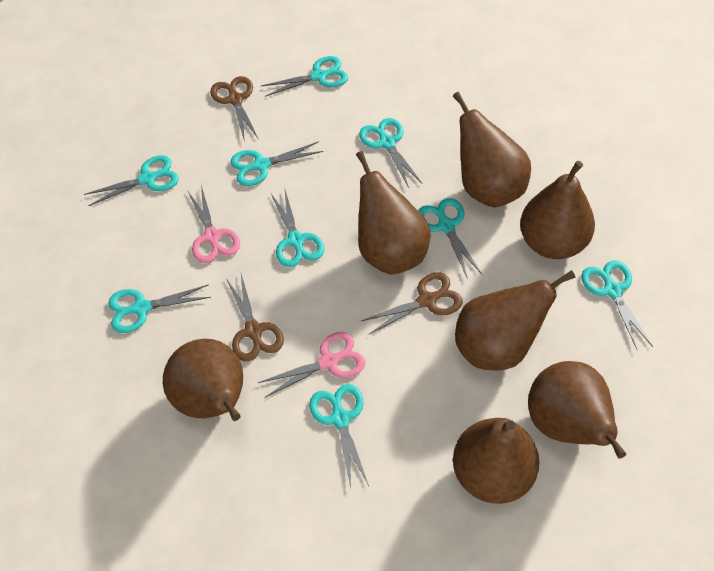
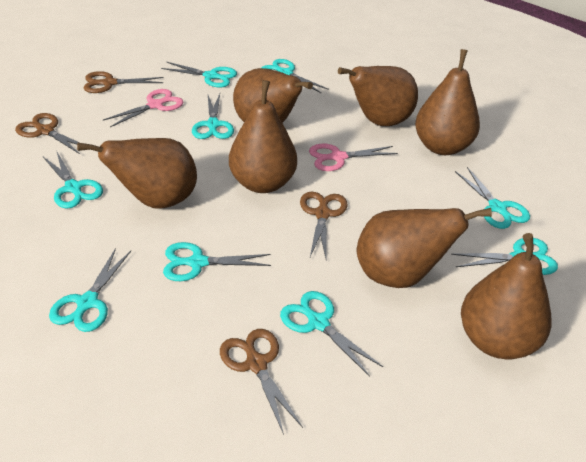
brown scissors: 3 -> 4

